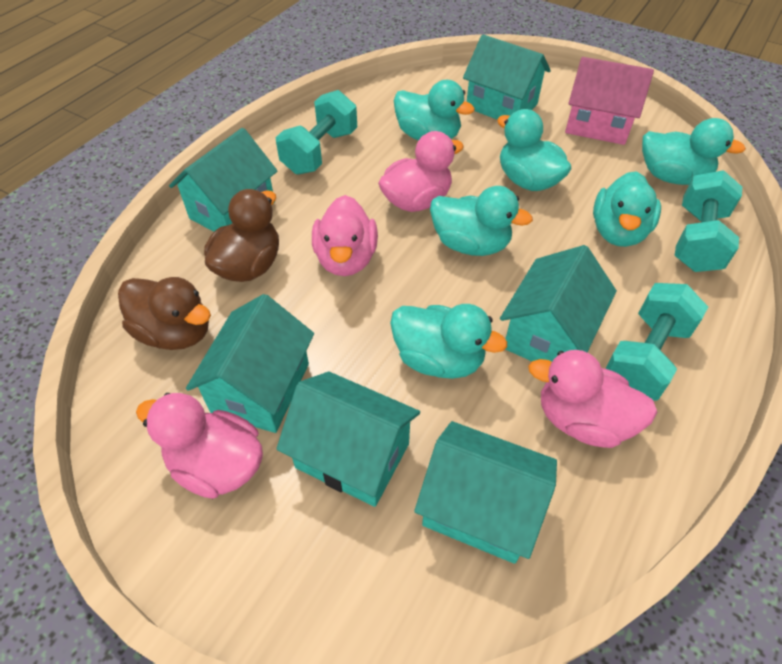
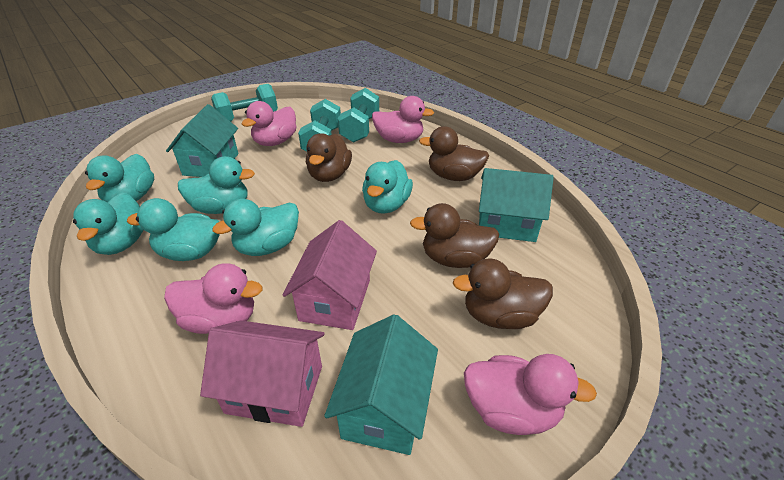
brown duck: 2 -> 4
pink house: 1 -> 2
turquoise house: 6 -> 3

